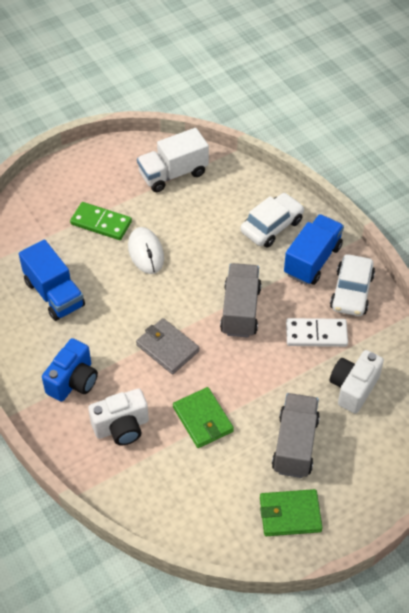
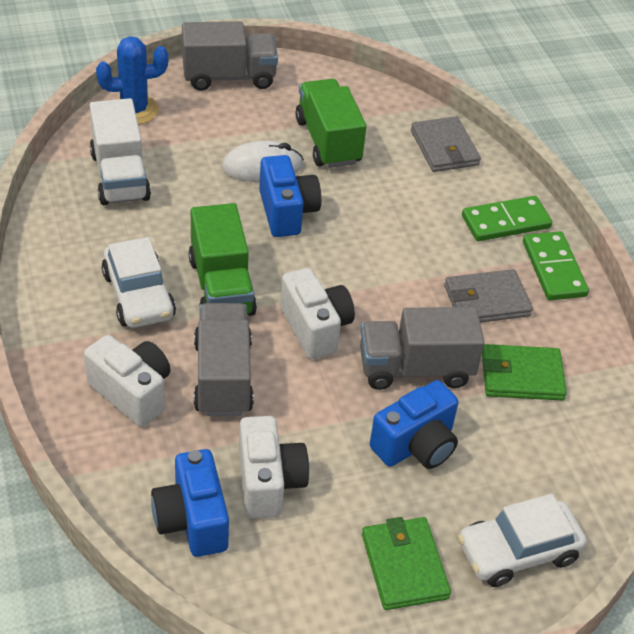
blue cactus: 0 -> 1
blue camera: 1 -> 3
blue truck: 2 -> 0
green domino: 1 -> 2
green truck: 0 -> 2
grey truck: 2 -> 3
grey wallet: 1 -> 2
white camera: 2 -> 3
white domino: 1 -> 0

